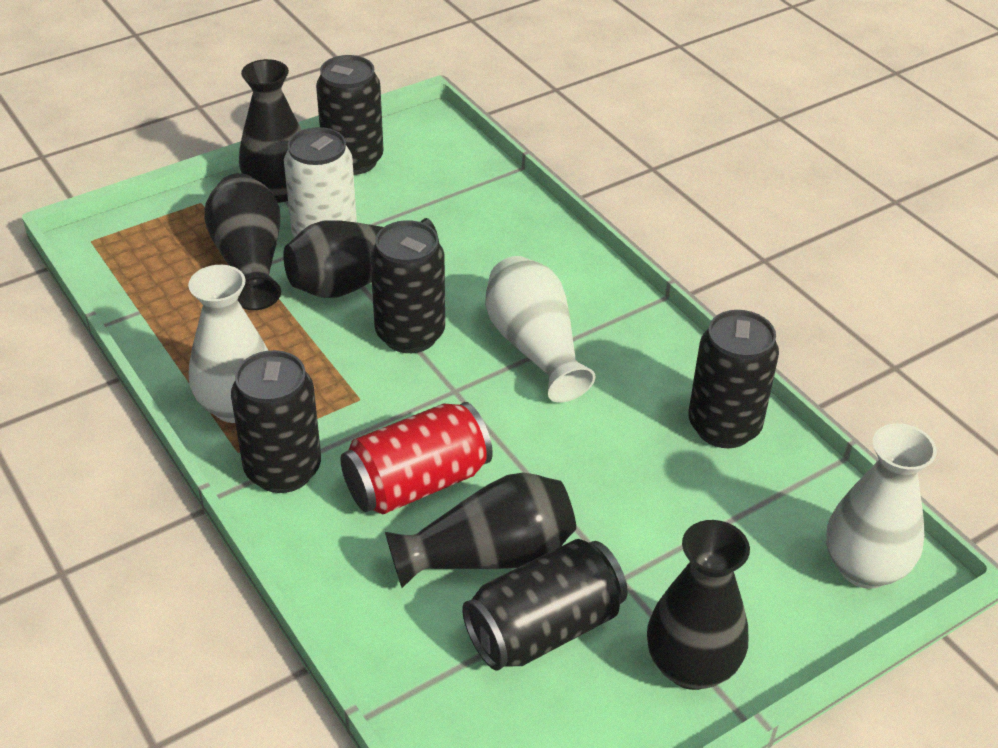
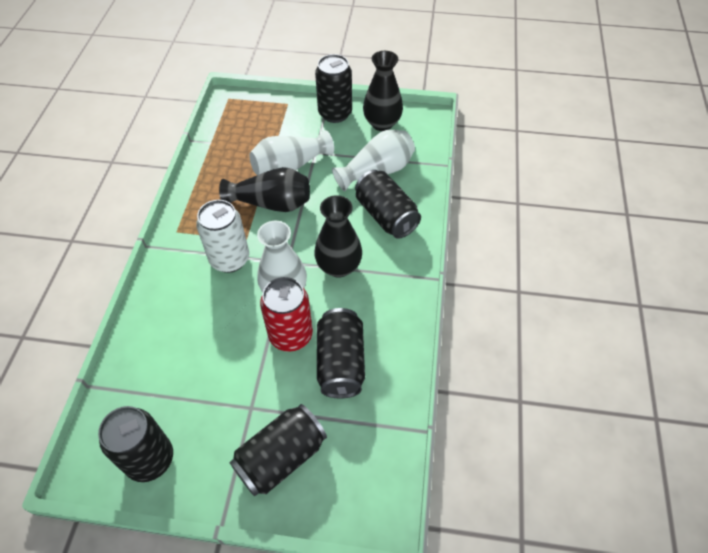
black vase: 5 -> 3

